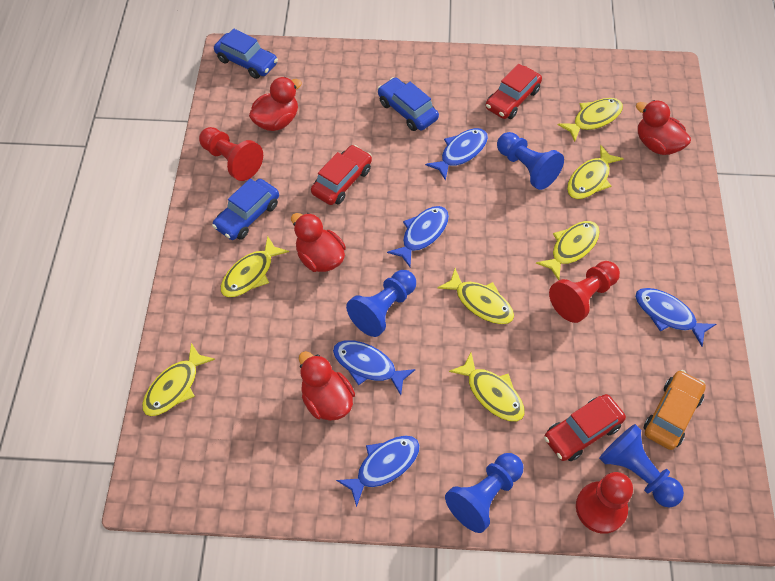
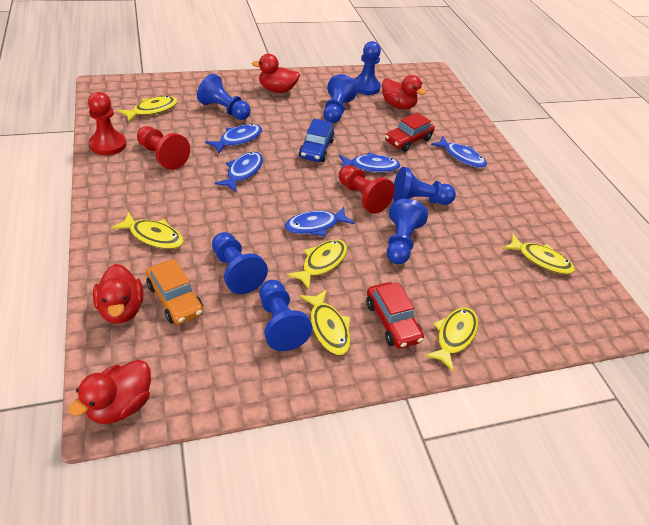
blue car: 3 -> 1
blue pawn: 4 -> 7
red car: 3 -> 2
yellow fish: 7 -> 6

